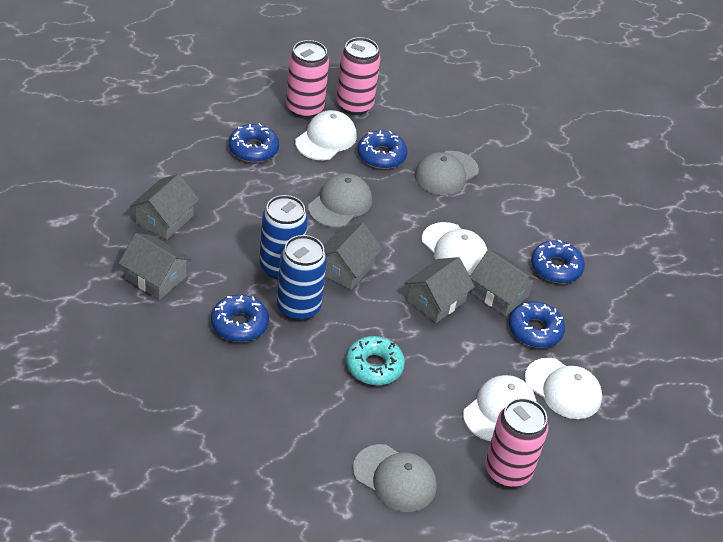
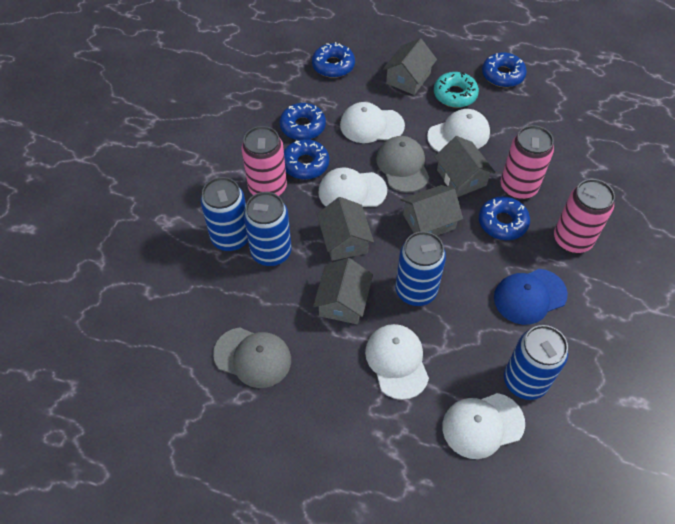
blue can: 2 -> 4
blue cap: 0 -> 1
grey cap: 3 -> 2
white cap: 4 -> 5

